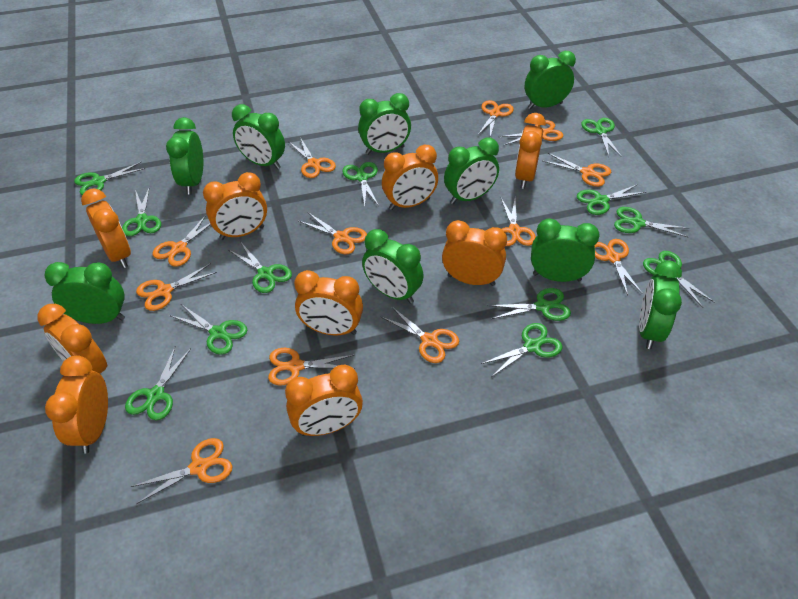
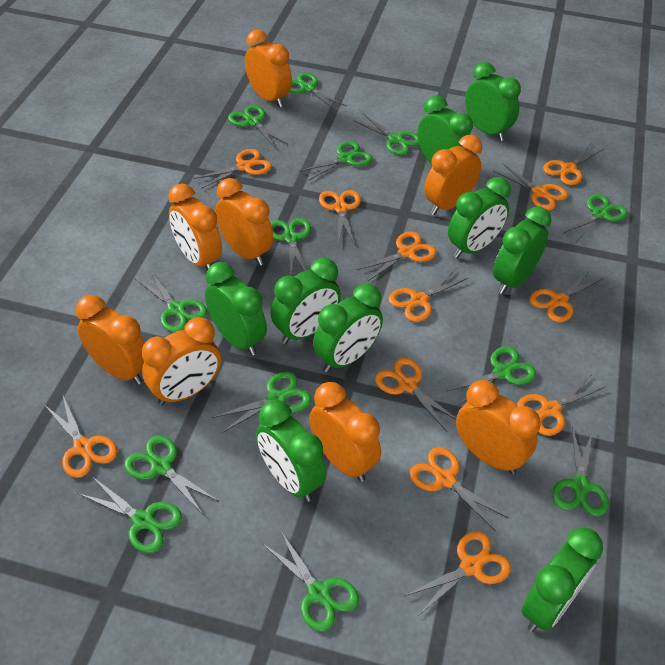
green scissors: 12 -> 13
orange clock: 9 -> 8

